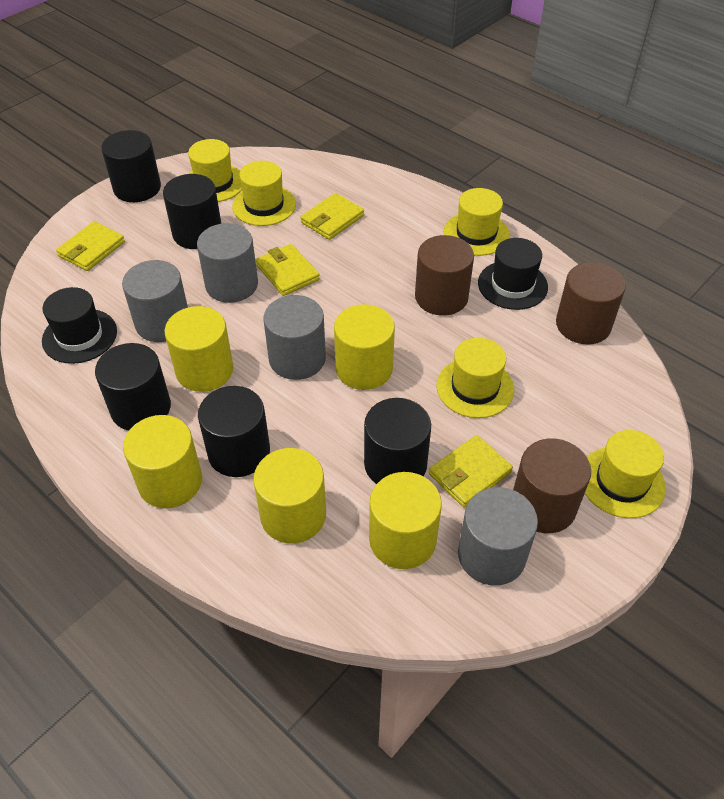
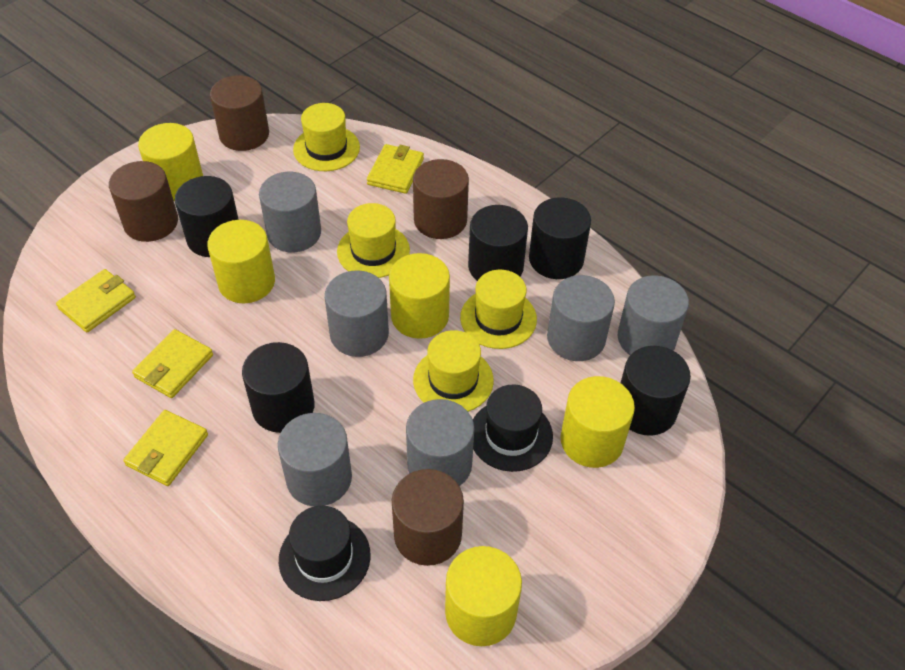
brown cylinder: 3 -> 4
grey cylinder: 4 -> 6
yellow hat: 5 -> 4

